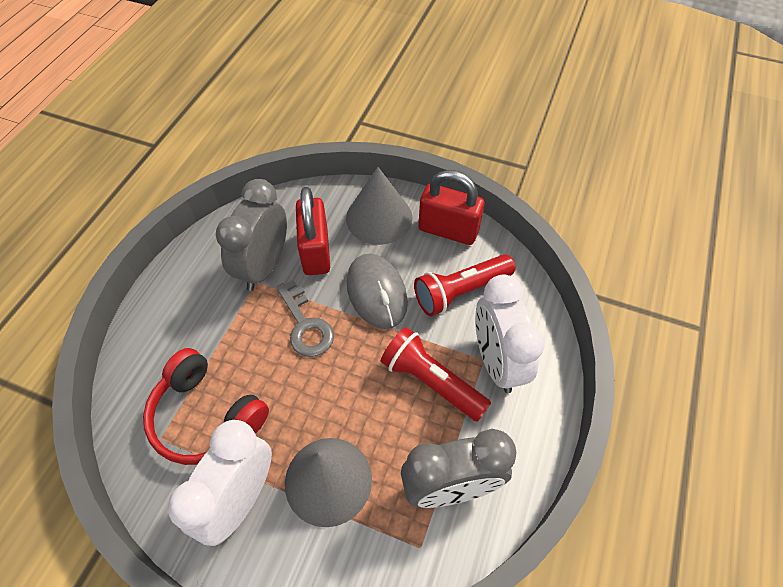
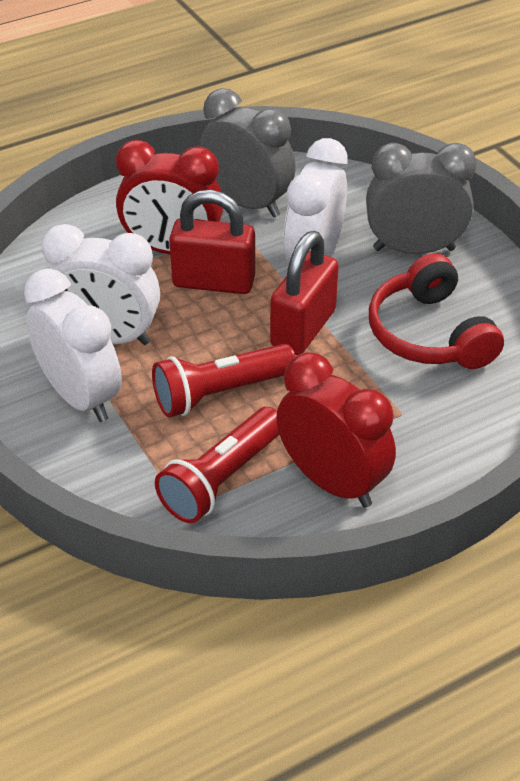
grey cone: 2 -> 0
grey key: 1 -> 0
grey mouse: 1 -> 0
red clock: 0 -> 2
white clock: 2 -> 3

